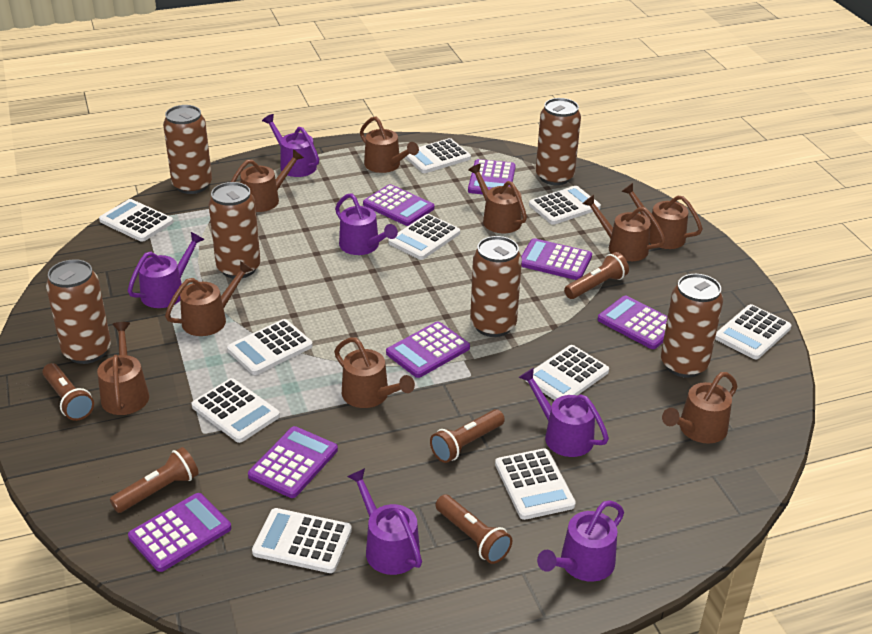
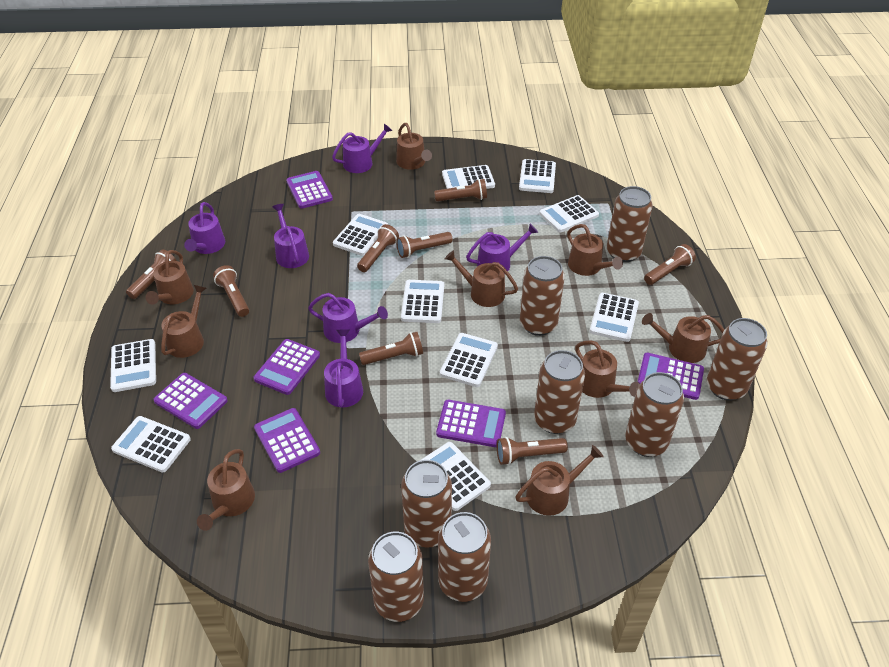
brown can: 6 -> 8
brown flashlight: 5 -> 8
purple calculator: 7 -> 6

